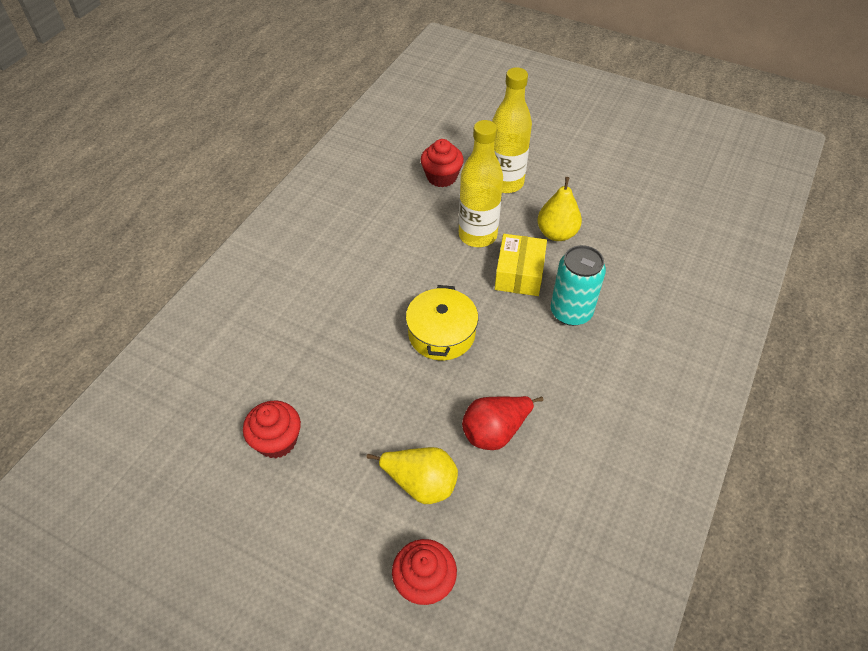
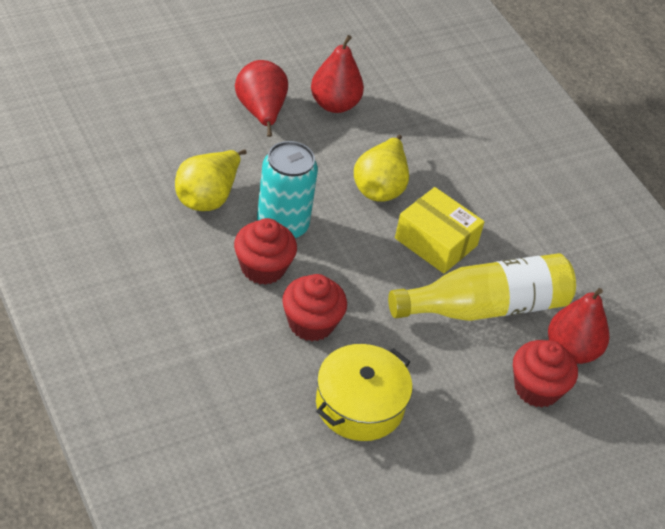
red pear: 1 -> 3
yellow bottle: 2 -> 1

